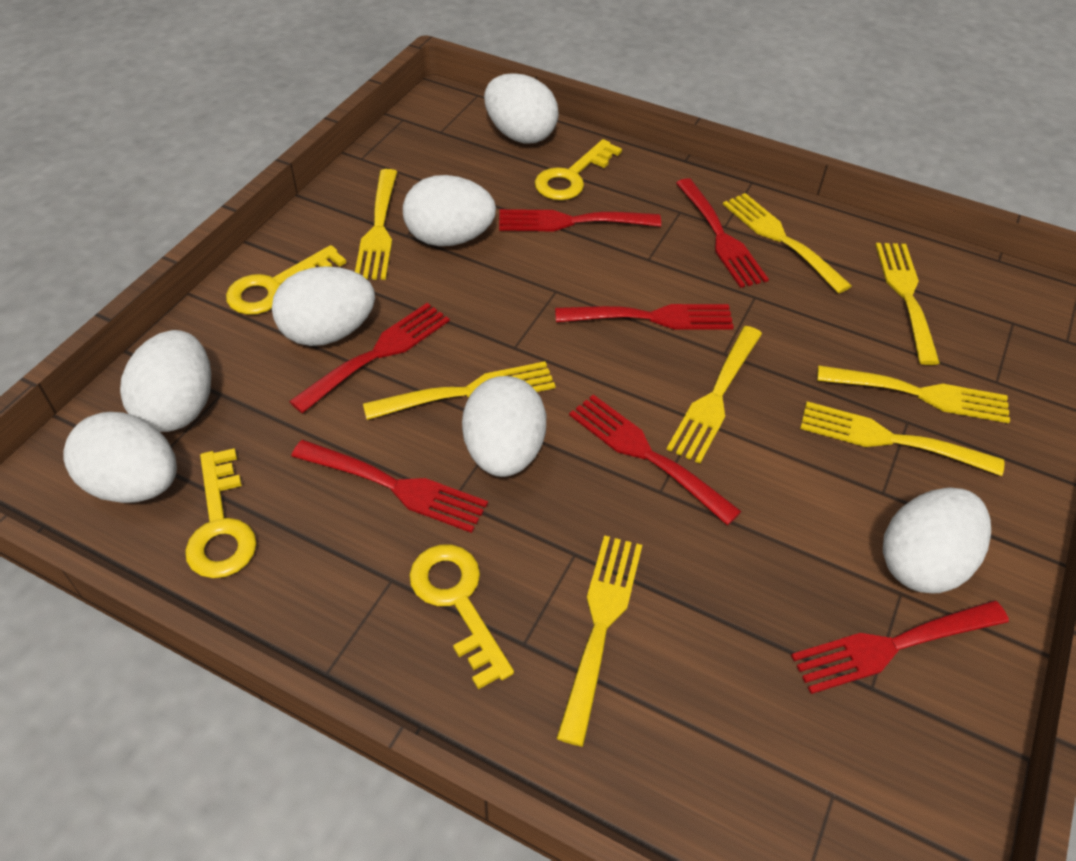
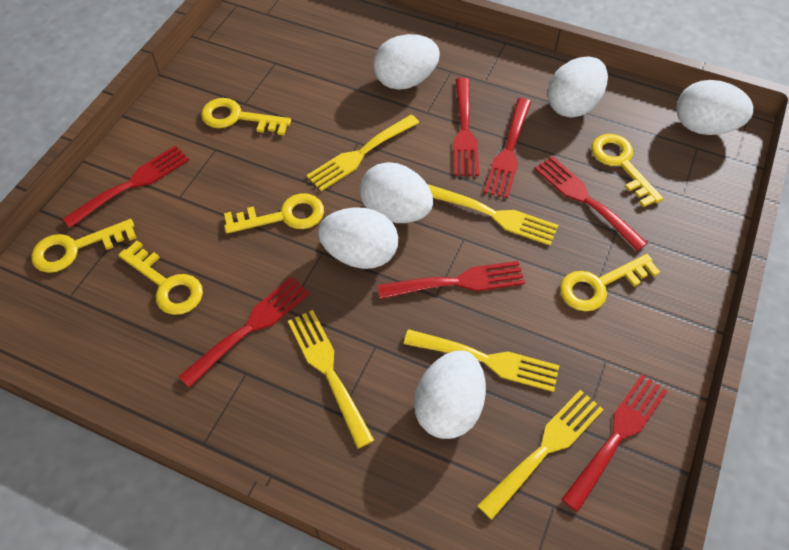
white egg: 7 -> 6
yellow fork: 8 -> 5
yellow key: 4 -> 6

